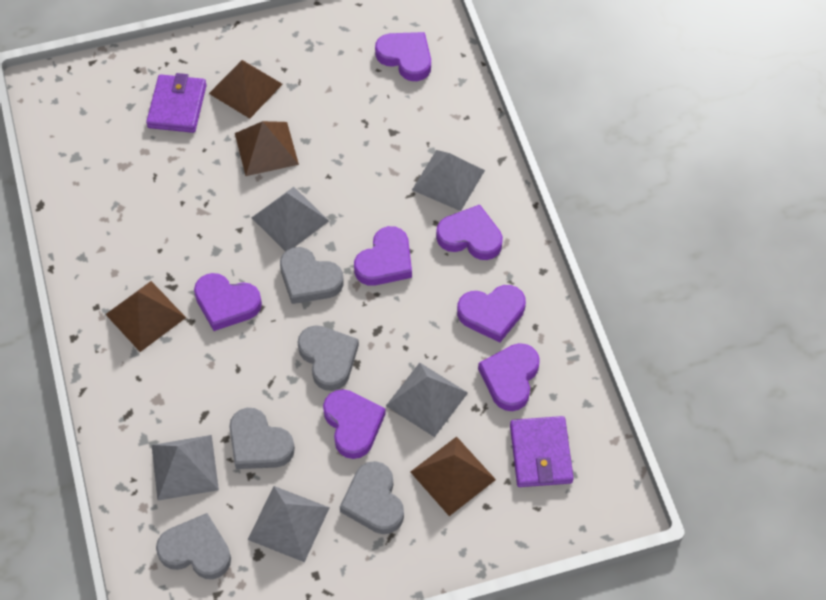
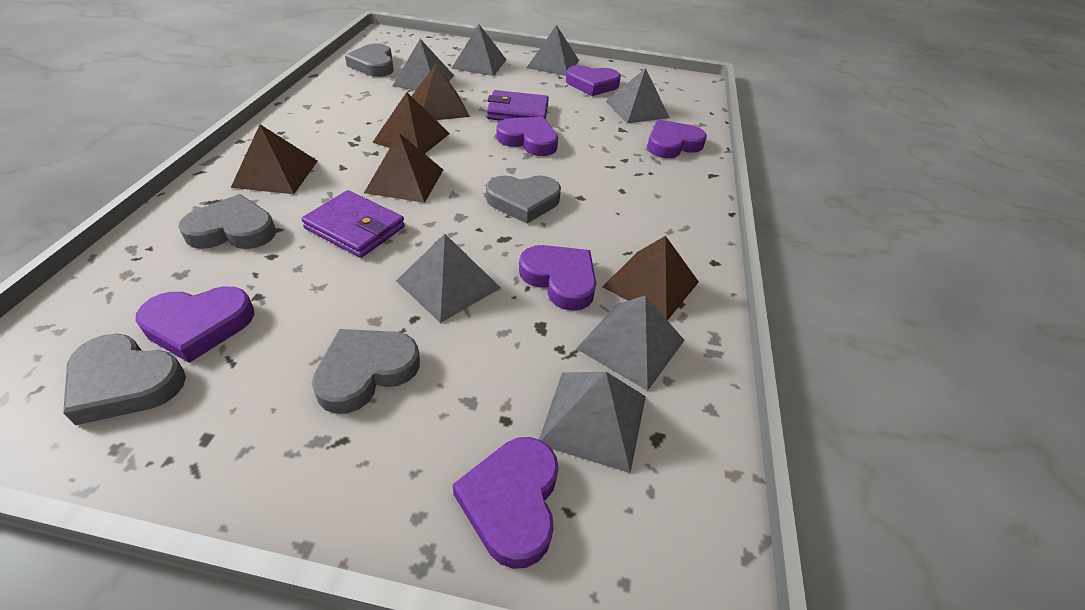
brown pyramid: 4 -> 5
grey pyramid: 5 -> 7
purple heart: 7 -> 6

